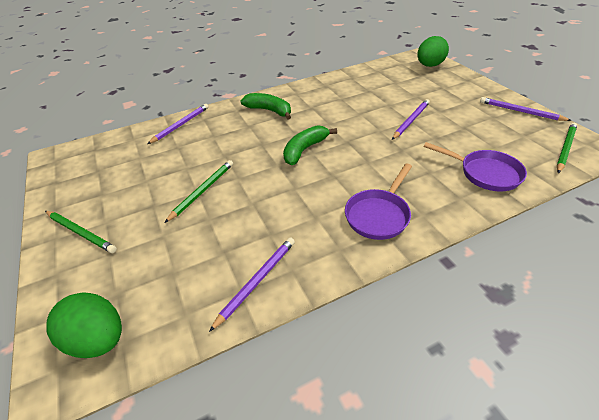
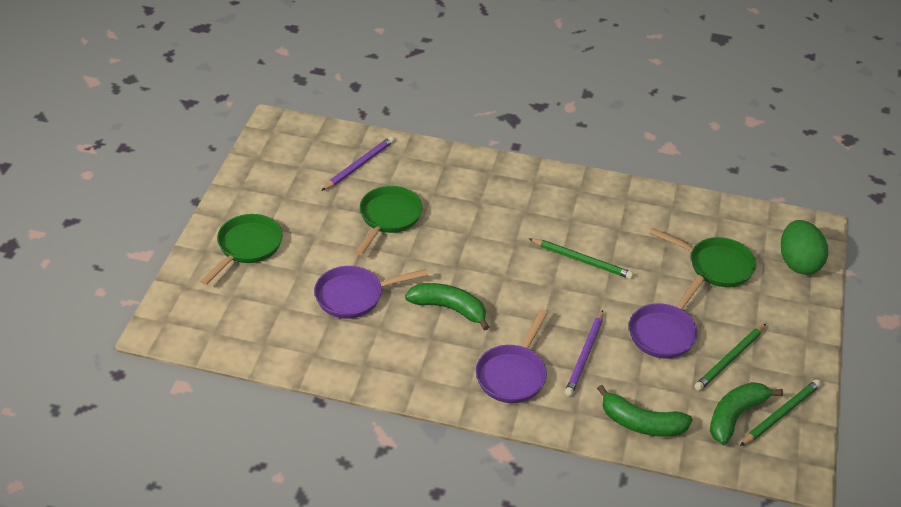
green banana: 2 -> 3
green egg: 2 -> 1
green pan: 0 -> 3
purple pan: 2 -> 3
purple pencil: 4 -> 2

